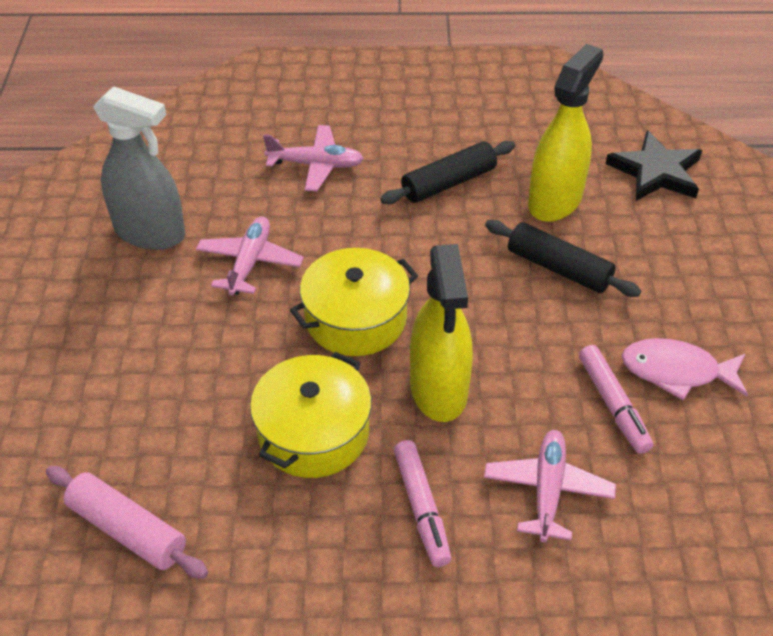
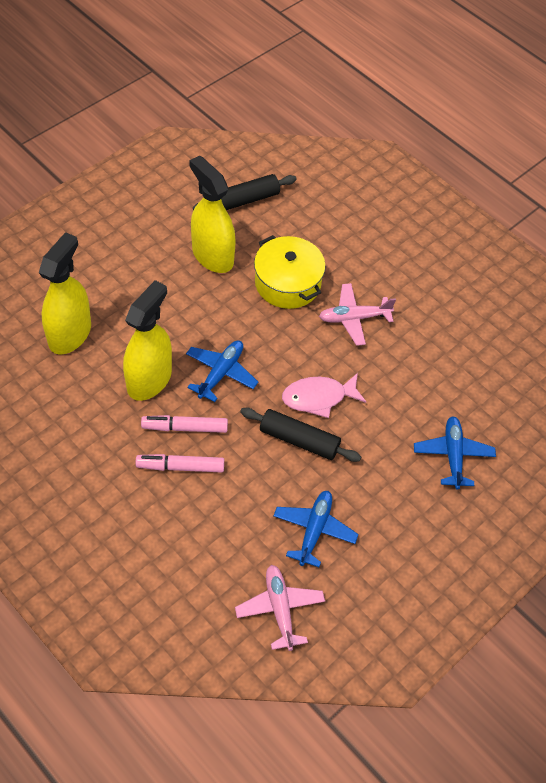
black star: 1 -> 0
blue plane: 0 -> 3
grey spray bottle: 1 -> 0
pink plane: 3 -> 2
pink rolling pin: 1 -> 0
yellow pot: 2 -> 1
yellow spray bottle: 2 -> 3

